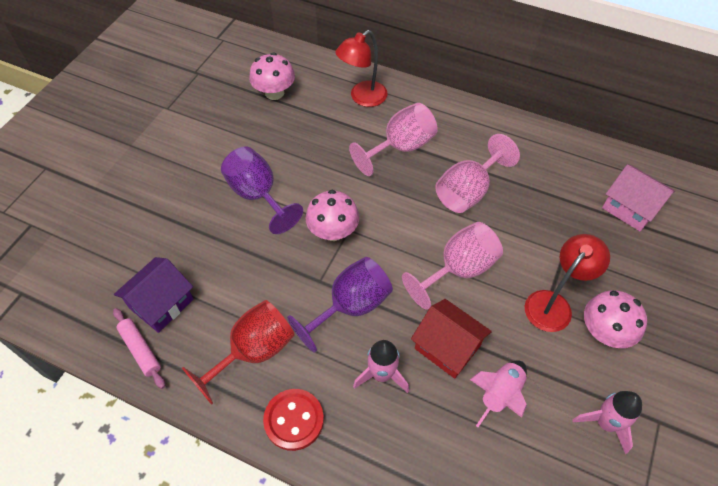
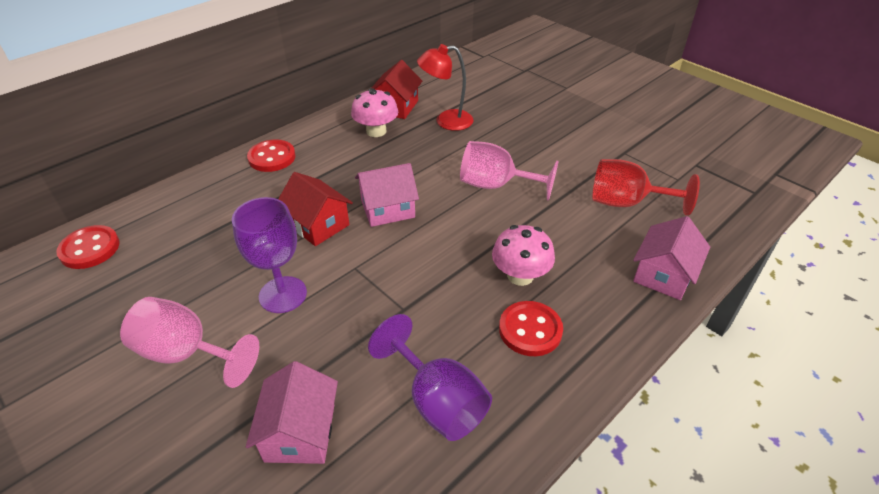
pink goblet: 3 -> 2
pink house: 1 -> 3
pink mushroom: 3 -> 2
pink rocket: 3 -> 0
pink rolling pin: 1 -> 0
purple house: 1 -> 0
red button: 1 -> 3
red house: 1 -> 2
red lamp: 2 -> 1

